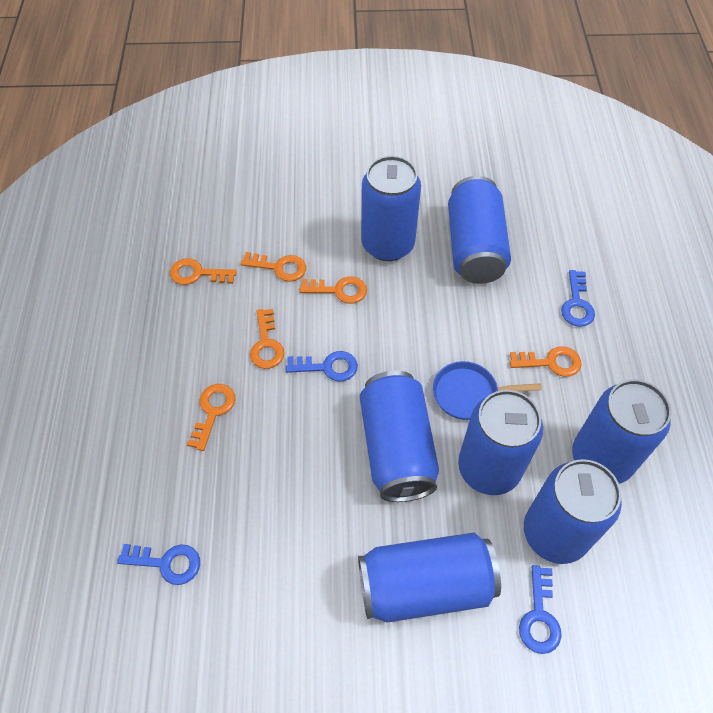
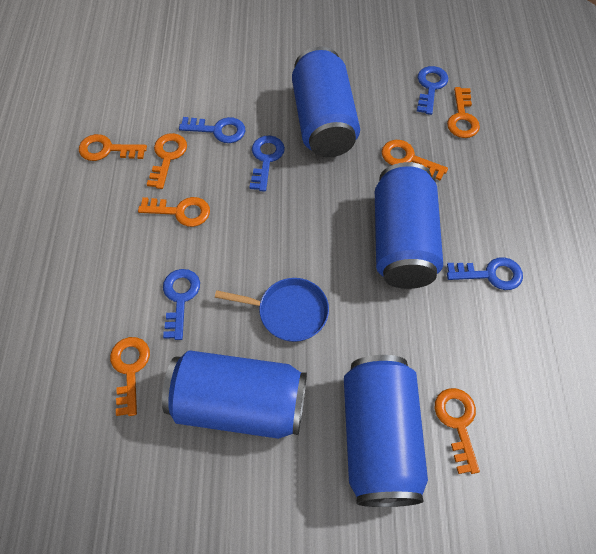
blue can: 7 -> 4
blue key: 4 -> 5
orange key: 6 -> 7

